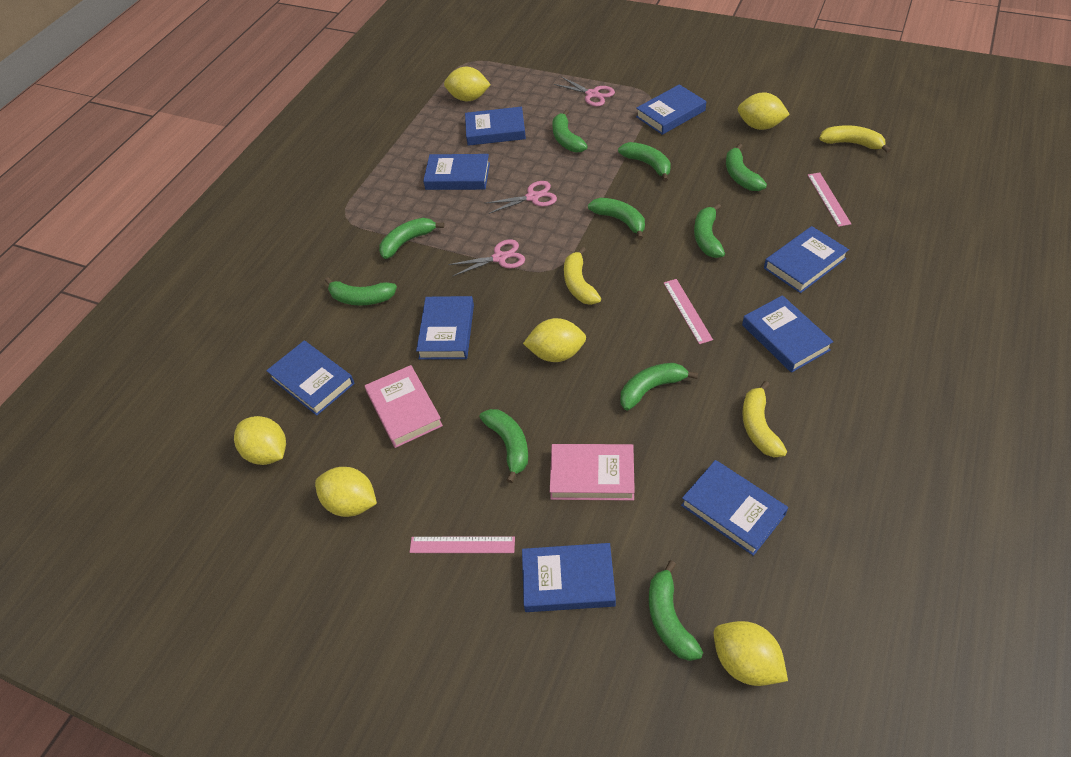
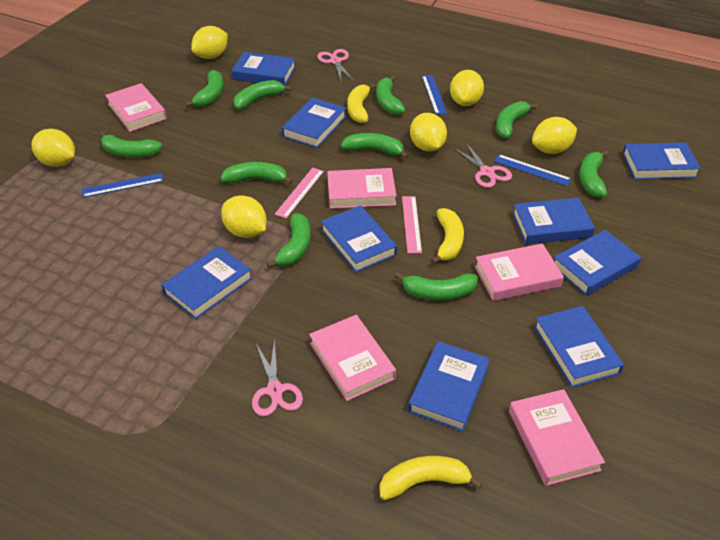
blue ruler: 0 -> 3
pink book: 2 -> 5
pink ruler: 3 -> 2

